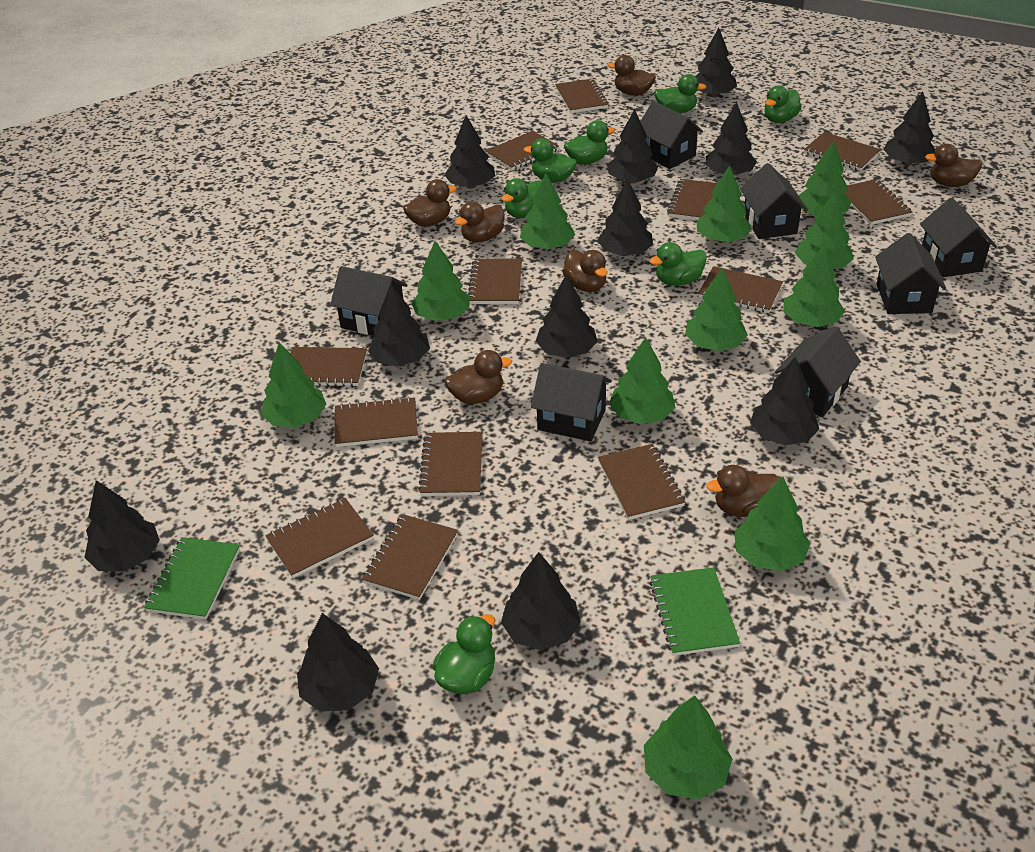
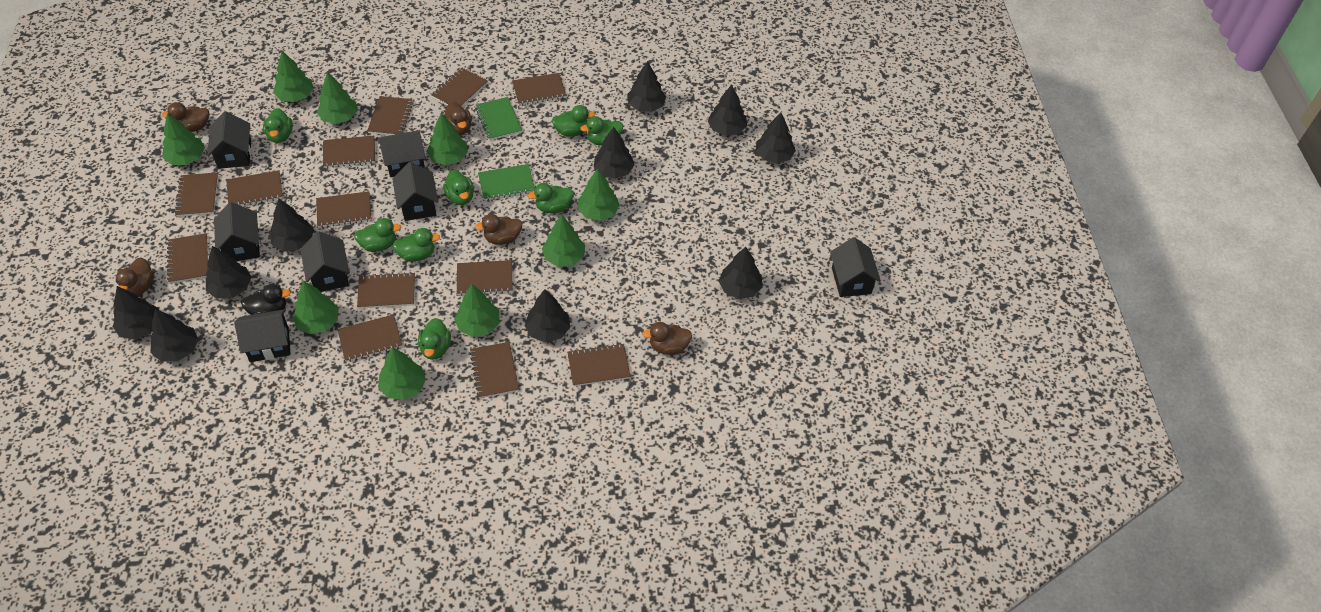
black duck: 0 -> 1
black tree: 12 -> 10
brown duck: 7 -> 5
green duck: 7 -> 8
green tree: 11 -> 9

